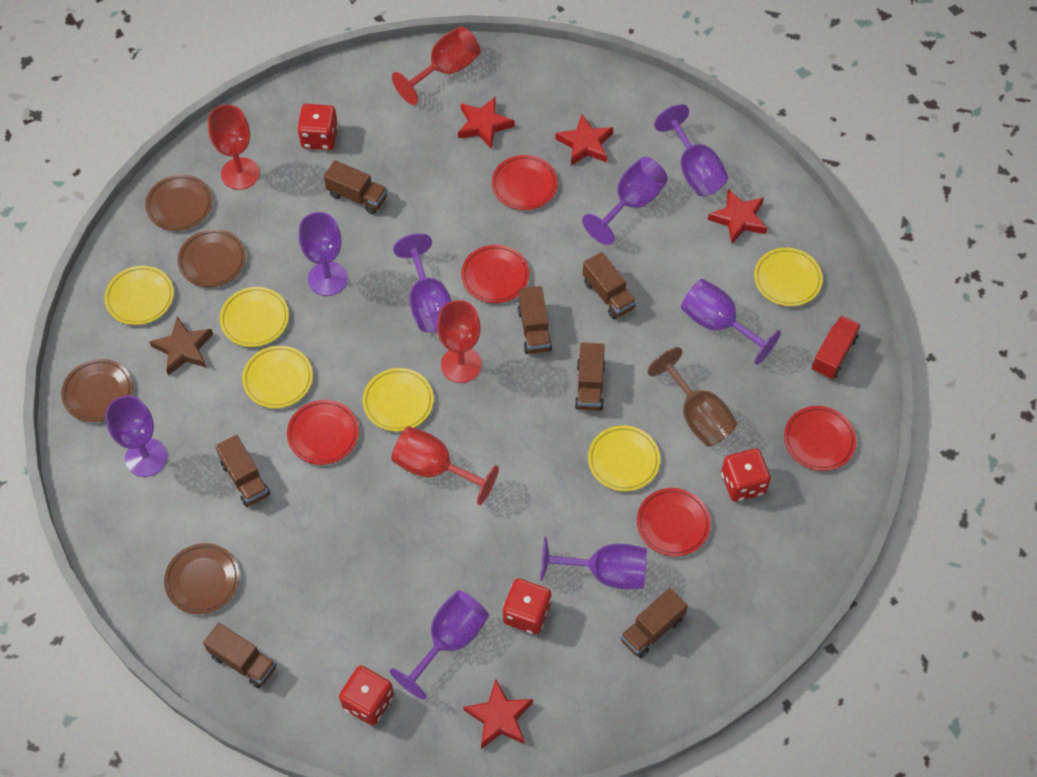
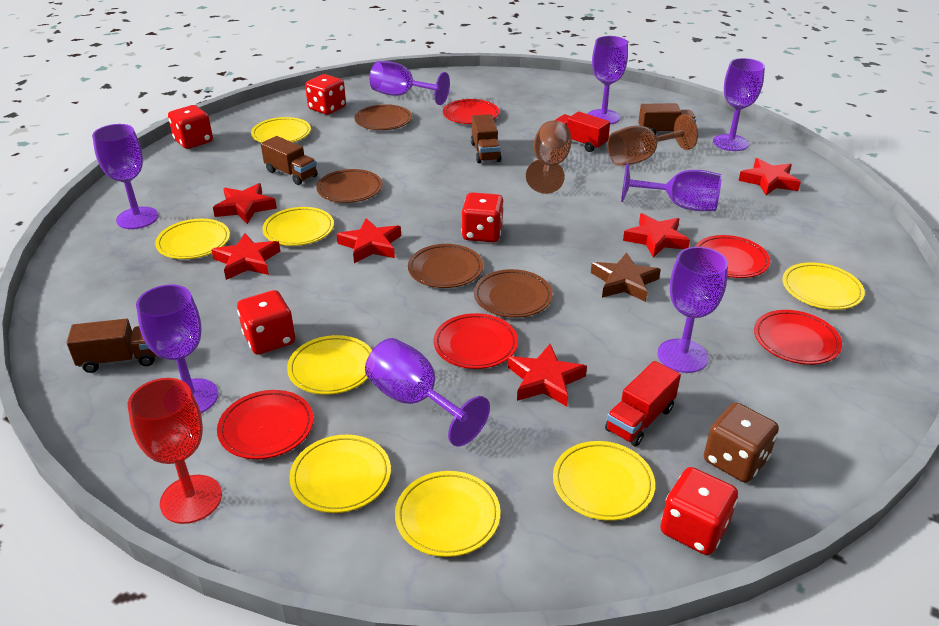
brown dice: 0 -> 1
brown goblet: 1 -> 2
brown truck: 7 -> 4
red dice: 4 -> 5
red goblet: 4 -> 1
red star: 4 -> 6
red truck: 1 -> 2
yellow plate: 6 -> 8

